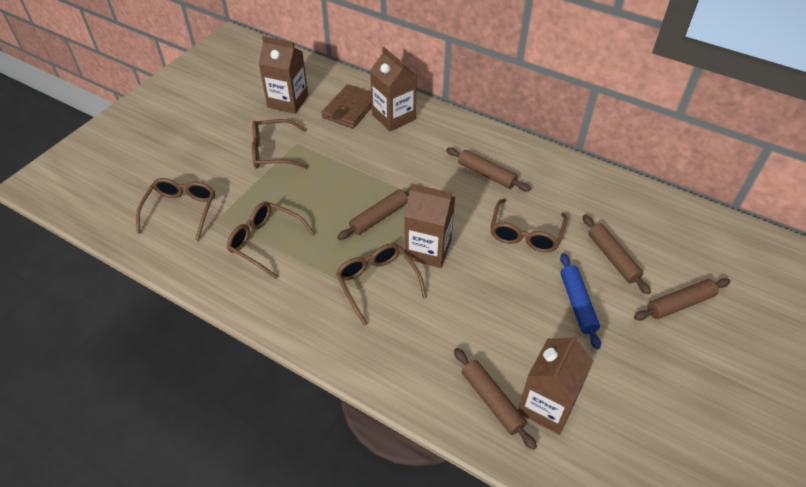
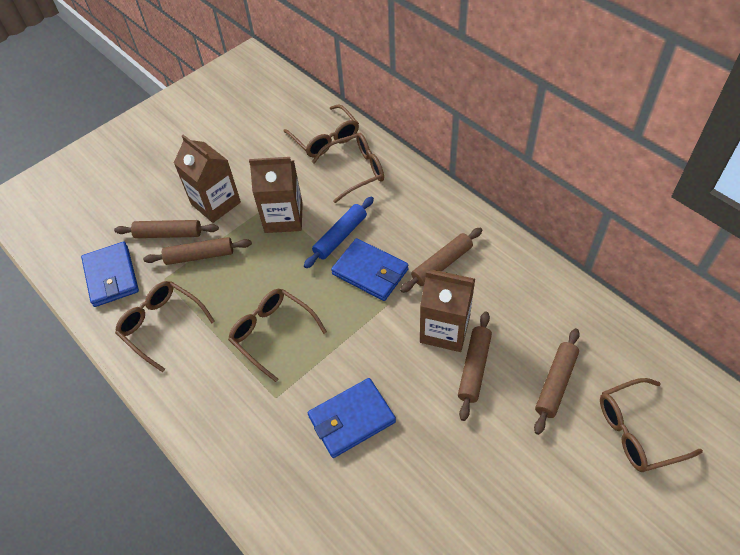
blue wallet: 0 -> 3
brown carton: 4 -> 3
brown wallet: 1 -> 0

